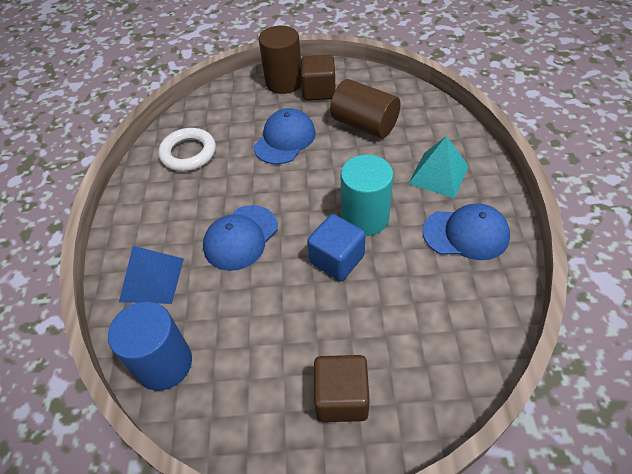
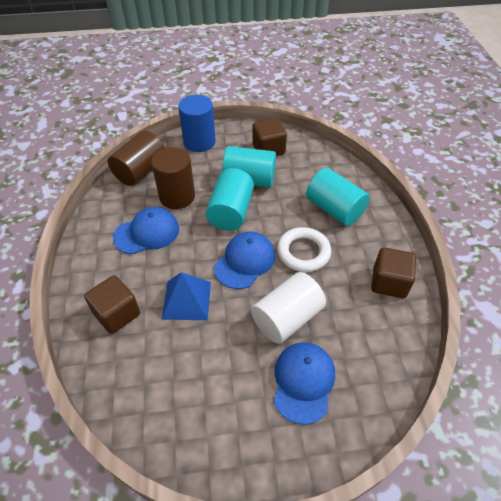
blue cube: 1 -> 0
brown cube: 2 -> 3
turquoise cylinder: 1 -> 3
turquoise pyramid: 1 -> 0
white cylinder: 0 -> 1

